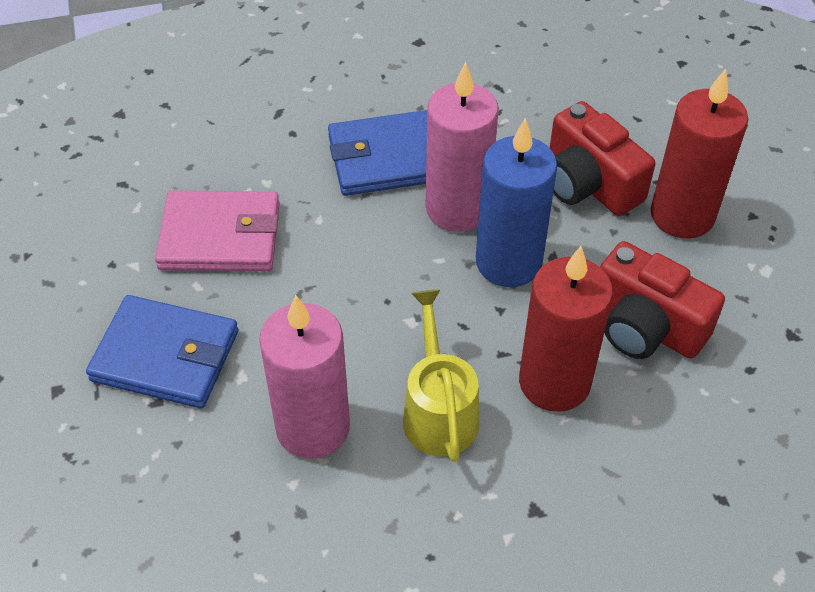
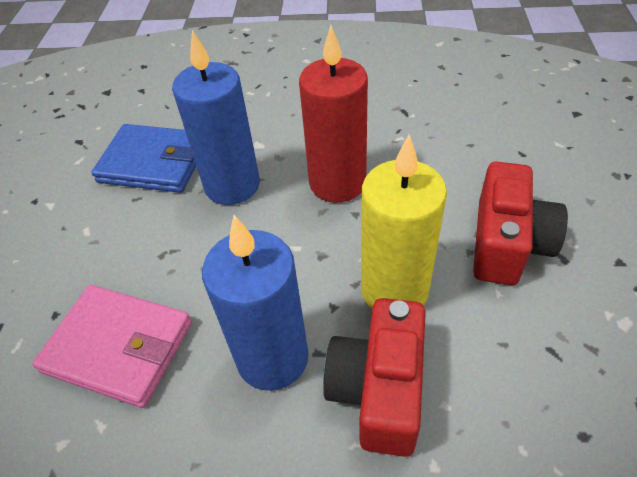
blue candle: 1 -> 2
blue wallet: 2 -> 1
pink candle: 2 -> 0
red candle: 2 -> 1
yellow candle: 0 -> 1
yellow watering can: 1 -> 0

